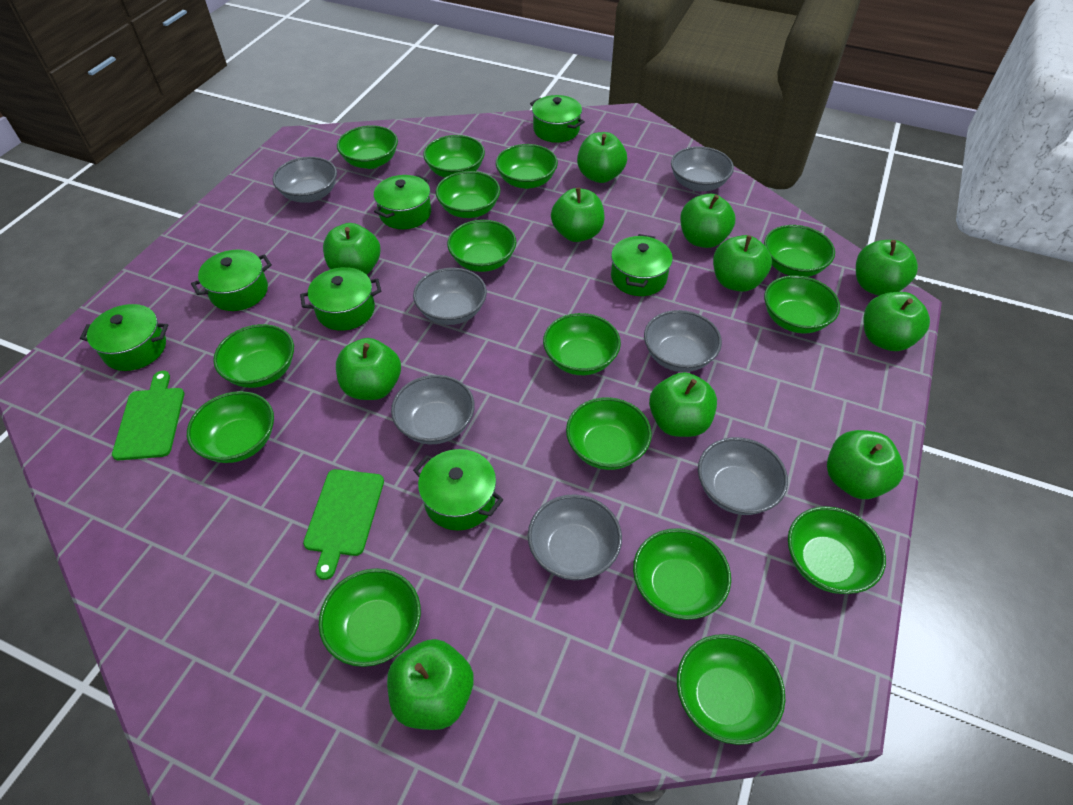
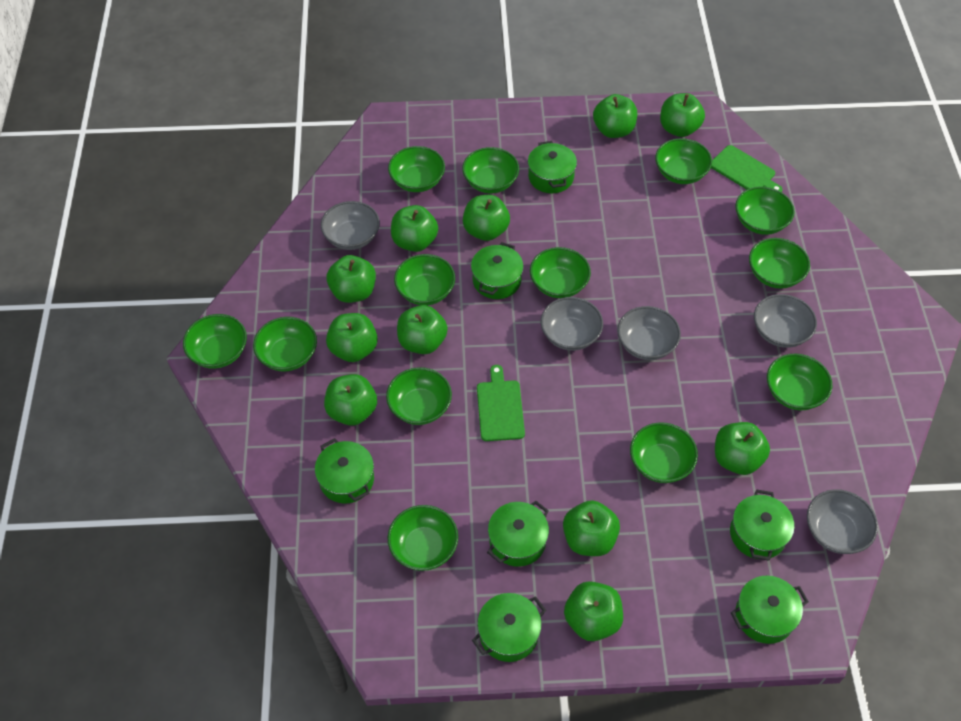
green bowl: 15 -> 13
grey bowl: 7 -> 5

